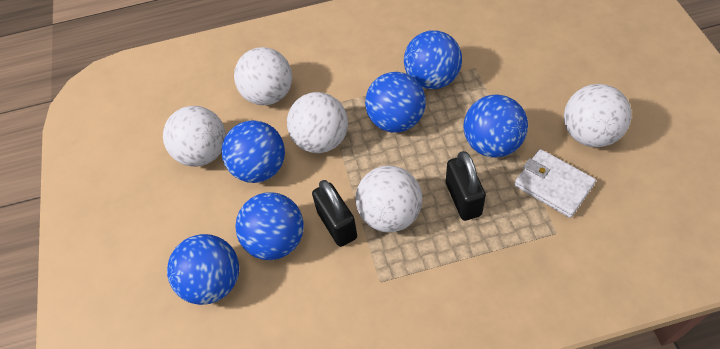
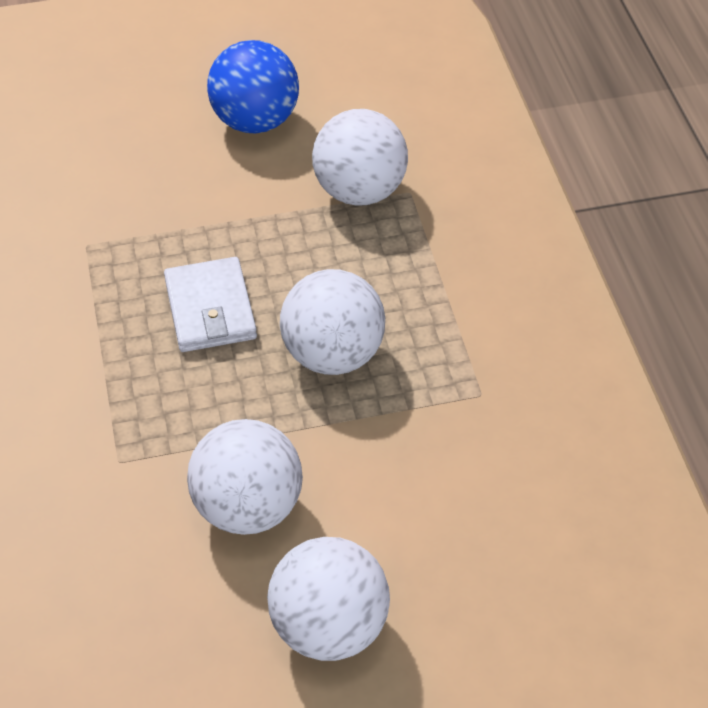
black padlock: 2 -> 0
blue ball: 6 -> 1
white ball: 5 -> 4

